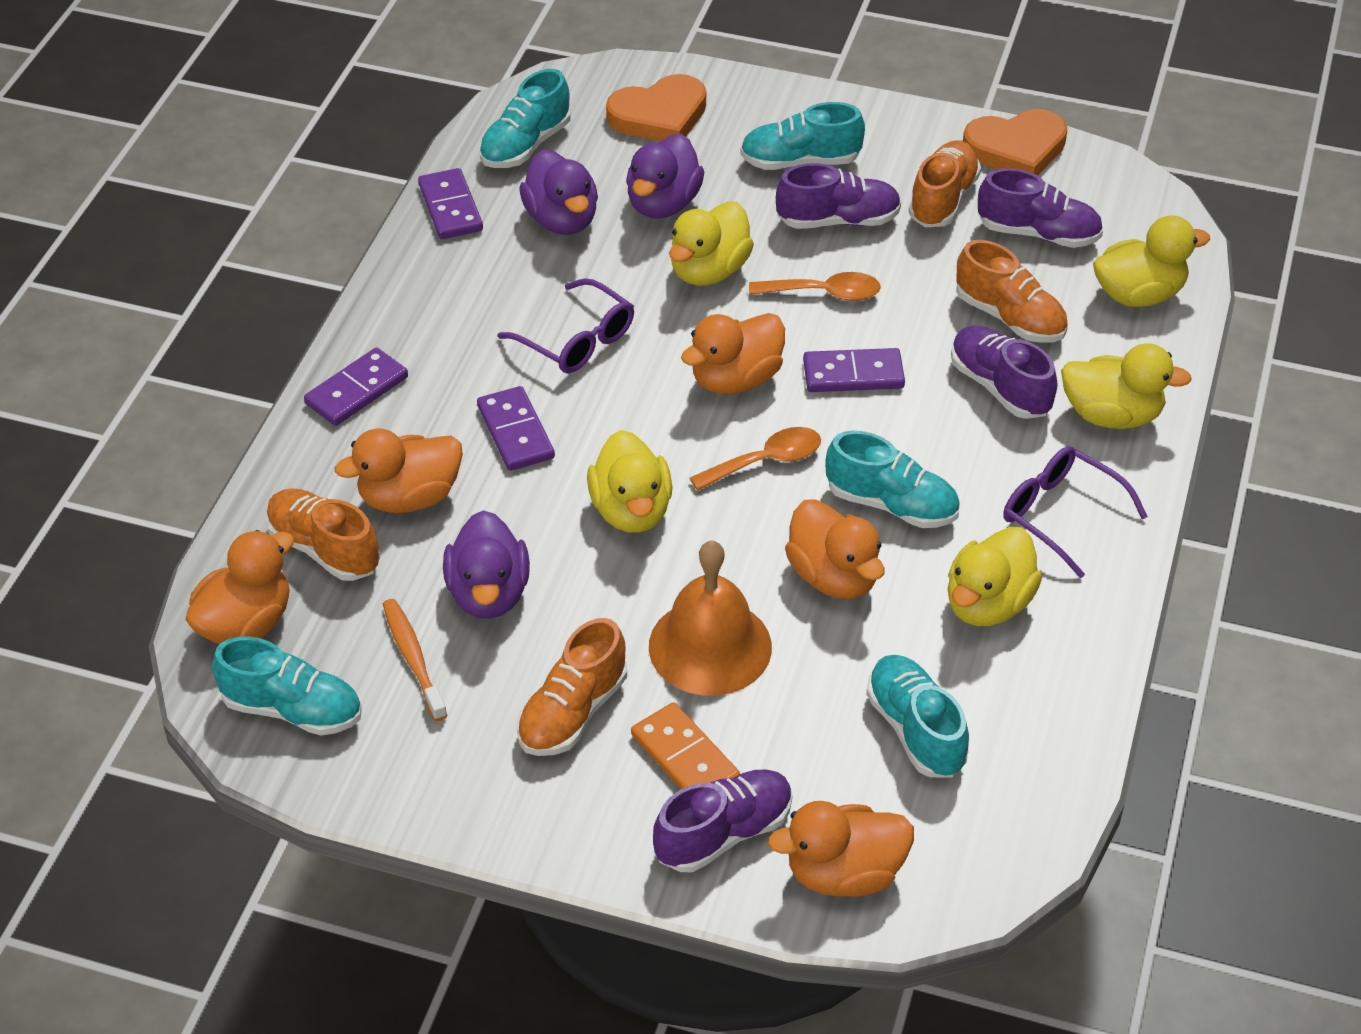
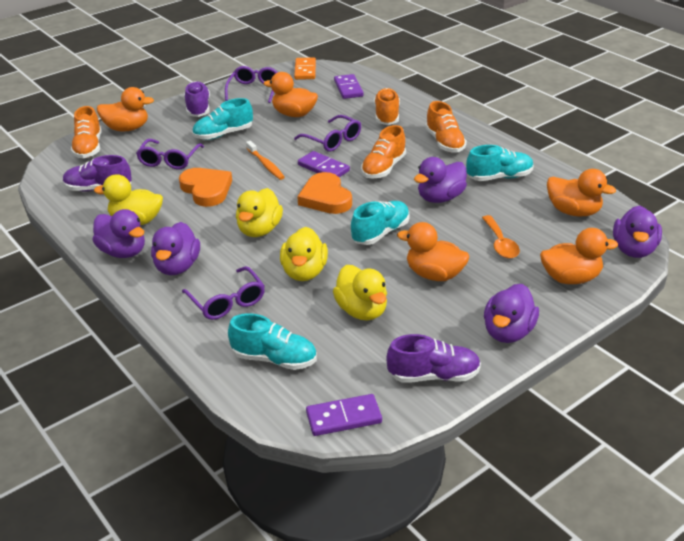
orange bell: 1 -> 0
orange spoon: 2 -> 1
purple domino: 4 -> 3
purple duck: 3 -> 5
purple glasses: 2 -> 4
purple shoe: 4 -> 3
turquoise shoe: 5 -> 4
yellow duck: 5 -> 4

